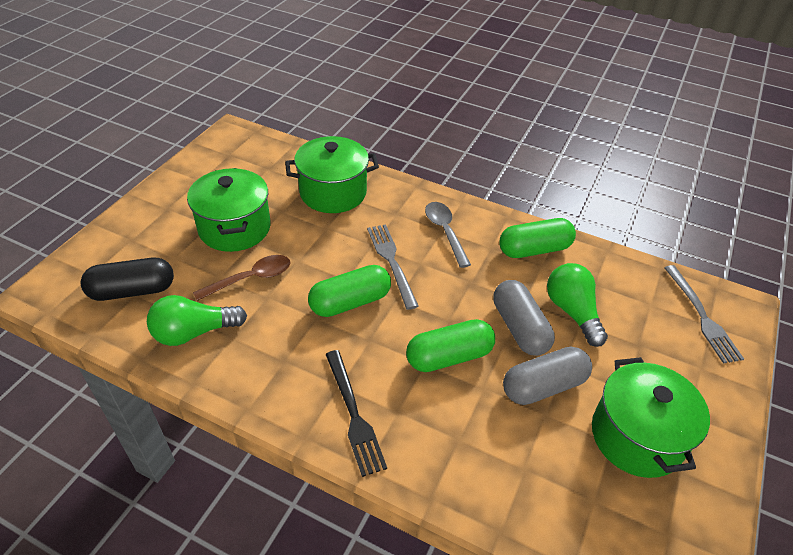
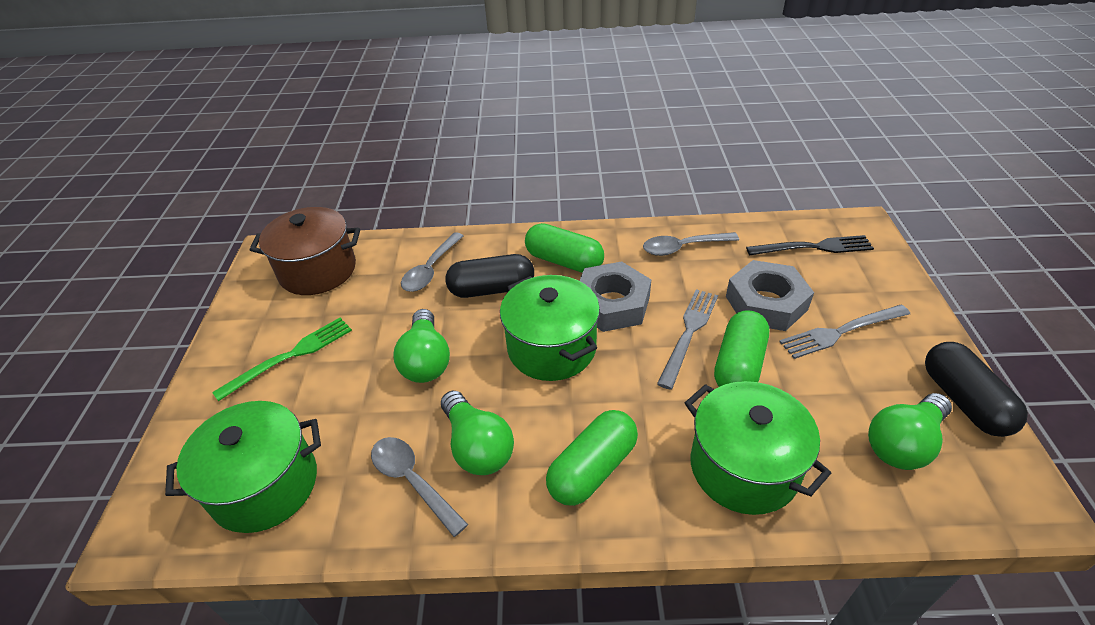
black capsule: 1 -> 2
brown pot: 0 -> 1
brown spoon: 1 -> 0
green fork: 0 -> 1
green light bulb: 2 -> 3
grey capsule: 2 -> 0
grey nut: 0 -> 2
grey spoon: 1 -> 3

